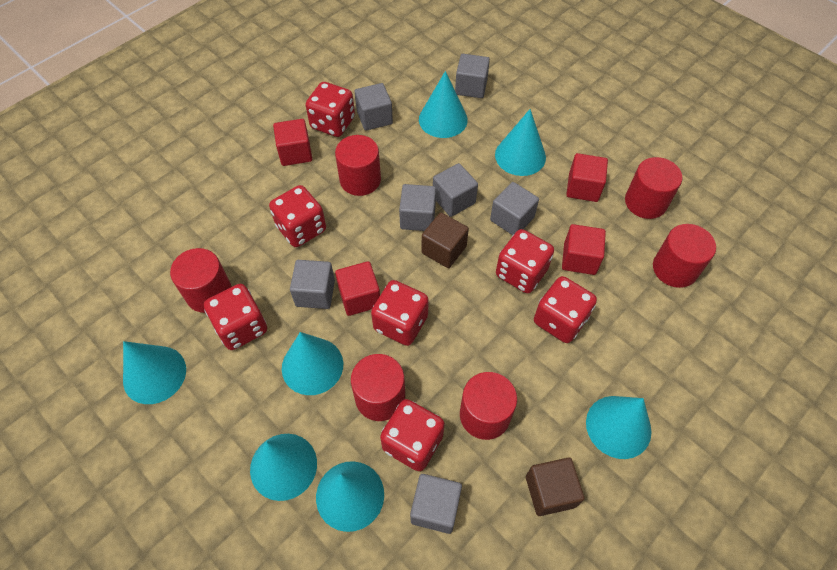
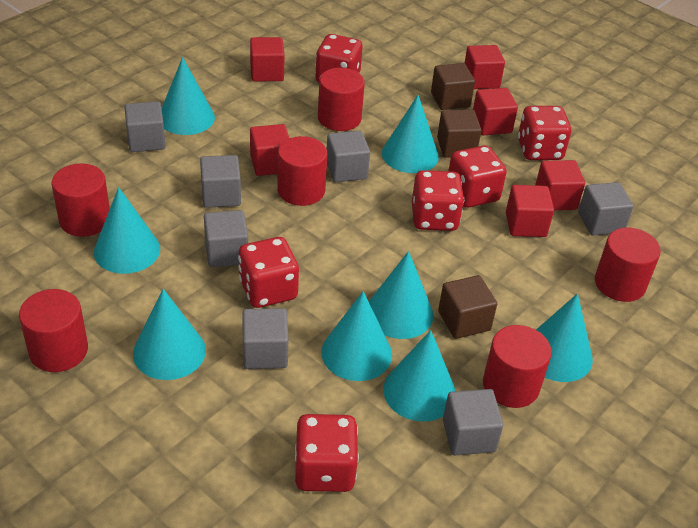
brown cube: 2 -> 3
red cube: 4 -> 6
red dice: 7 -> 6
turquoise cone: 7 -> 8

